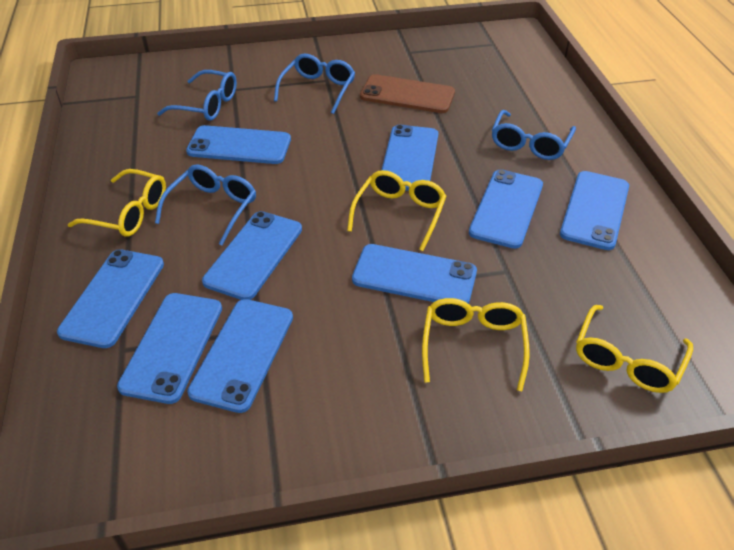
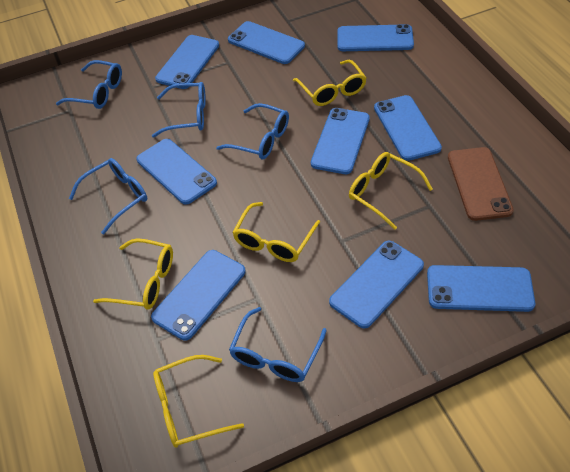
blue glasses: 4 -> 5
yellow glasses: 4 -> 5

